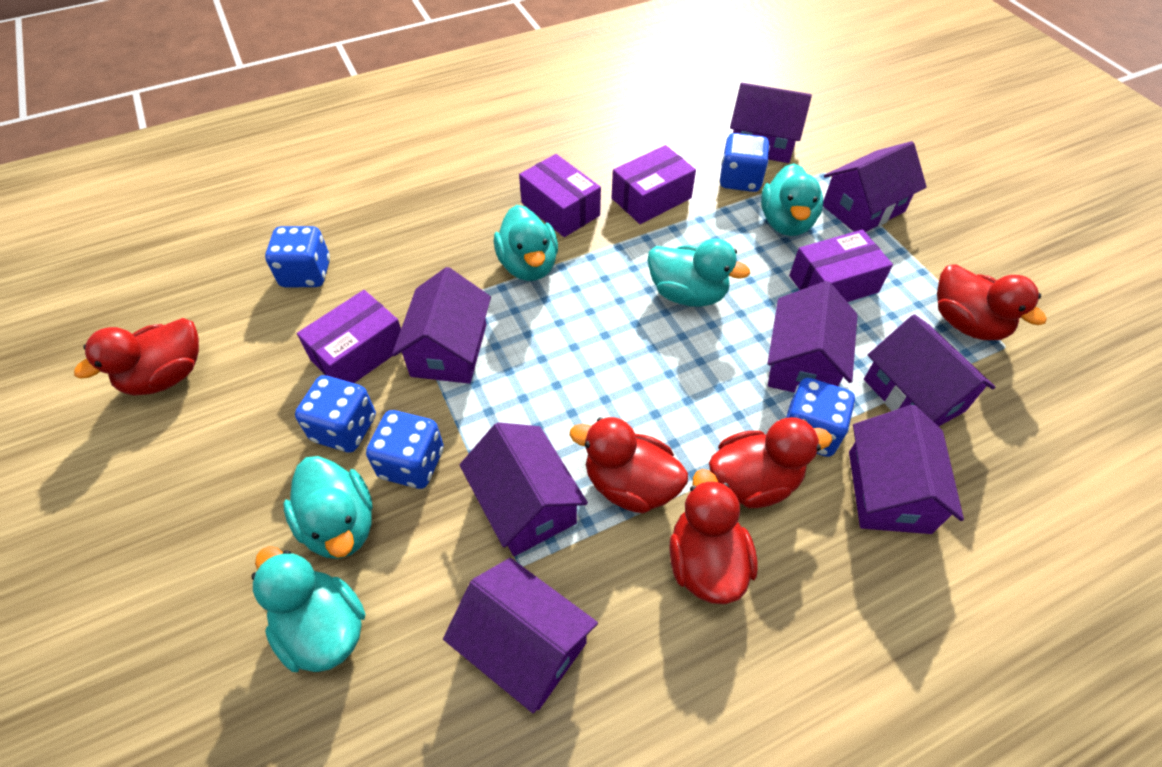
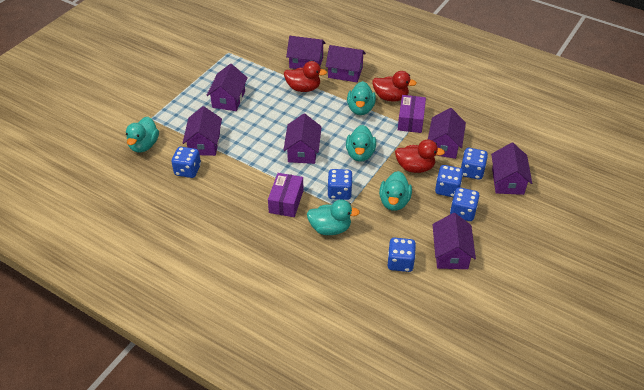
blue dice: 5 -> 6
purple box: 4 -> 2
red duck: 5 -> 3

